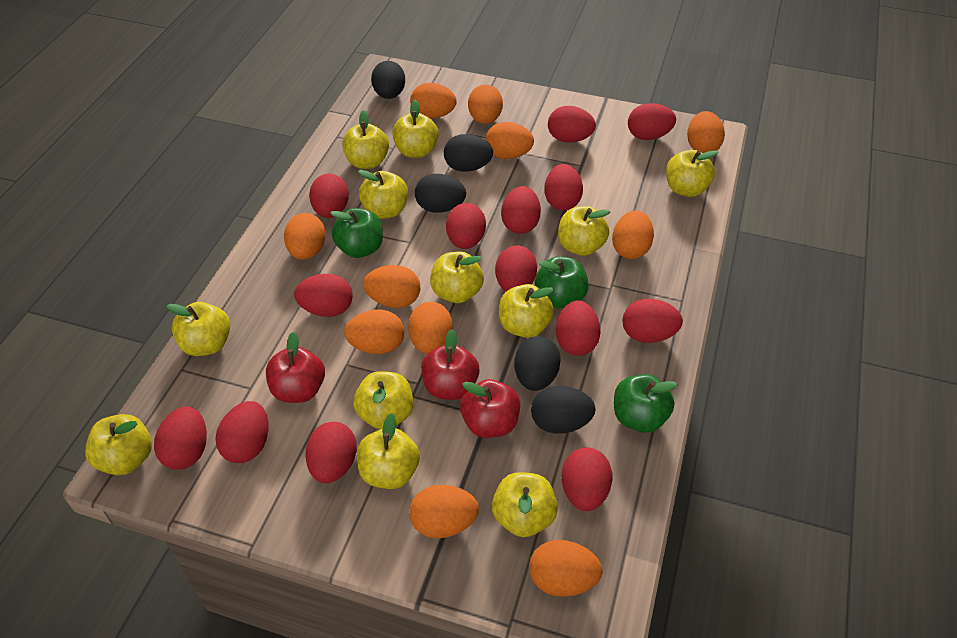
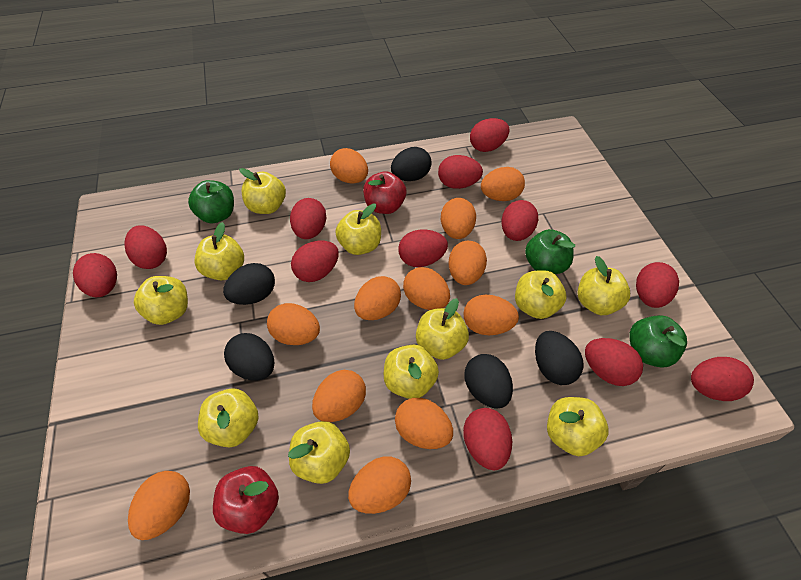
orange egg: 11 -> 12
red apple: 3 -> 2
red egg: 14 -> 12
yellow apple: 12 -> 11

